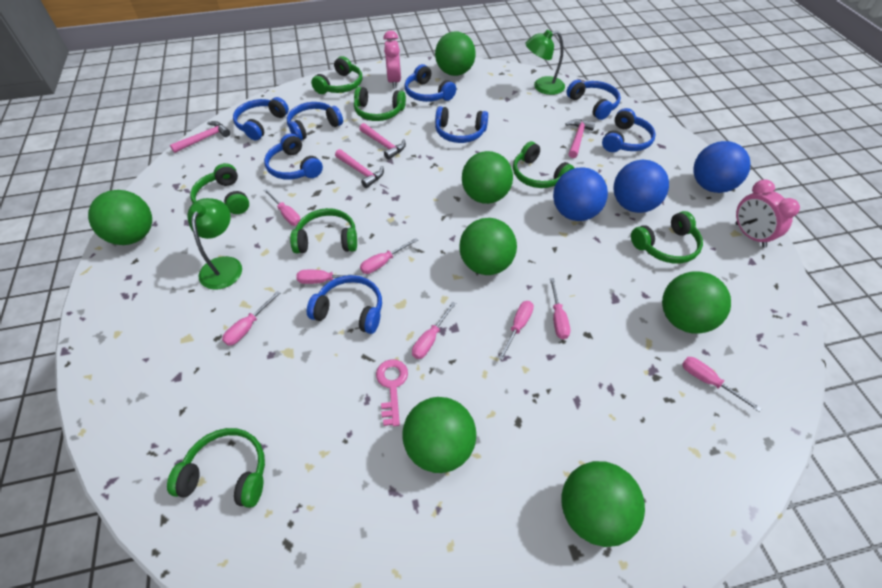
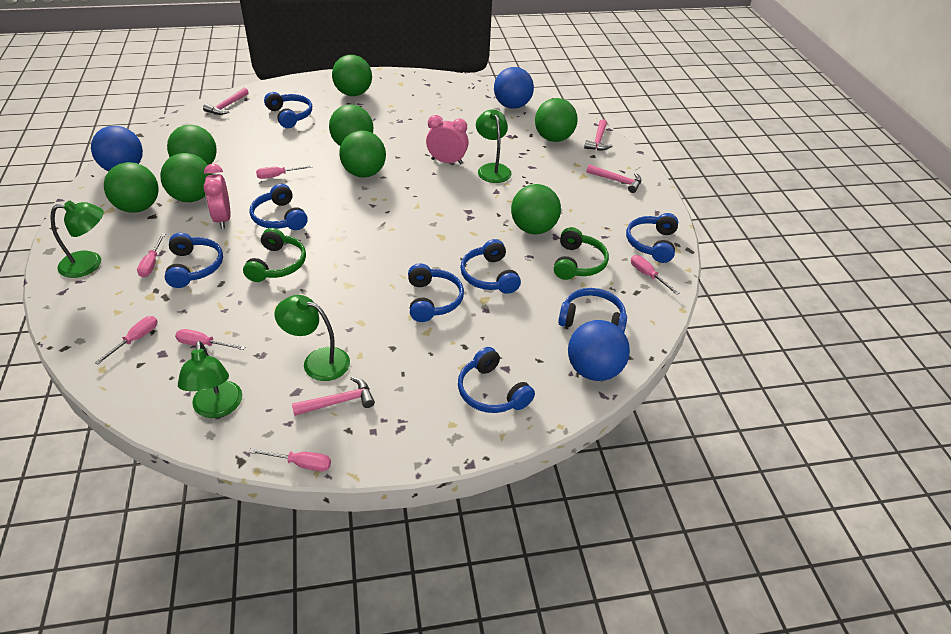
green ball: 7 -> 8
green headphones: 7 -> 2
green lamp: 2 -> 4
pink key: 1 -> 0
pink screwdriver: 8 -> 6

